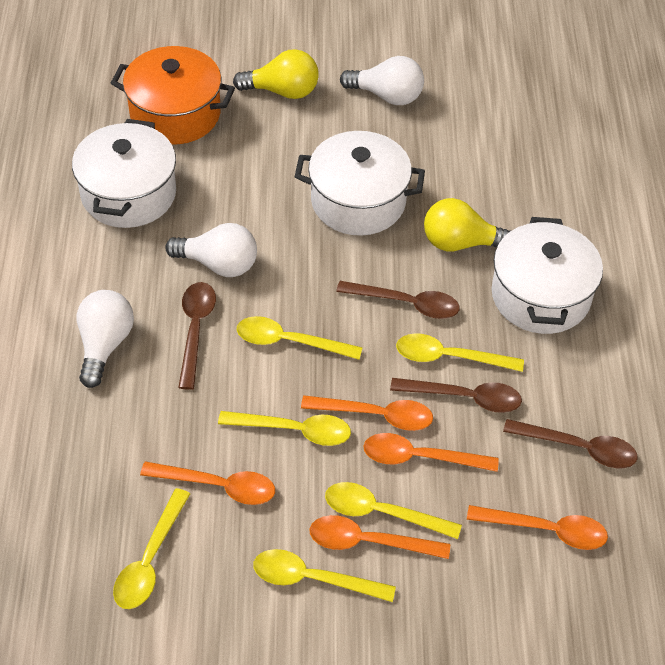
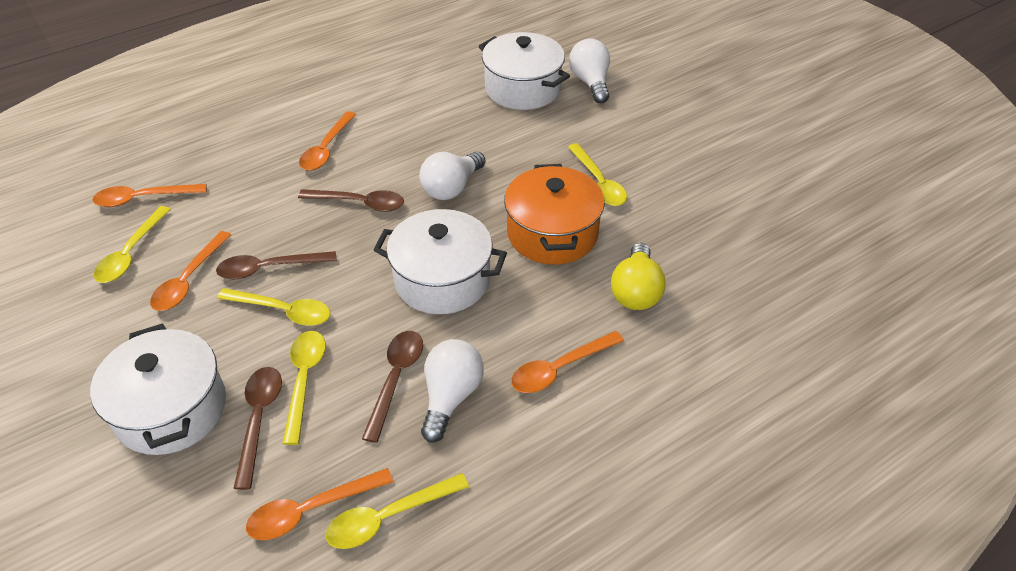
yellow light bulb: 2 -> 1
yellow spoon: 6 -> 5

